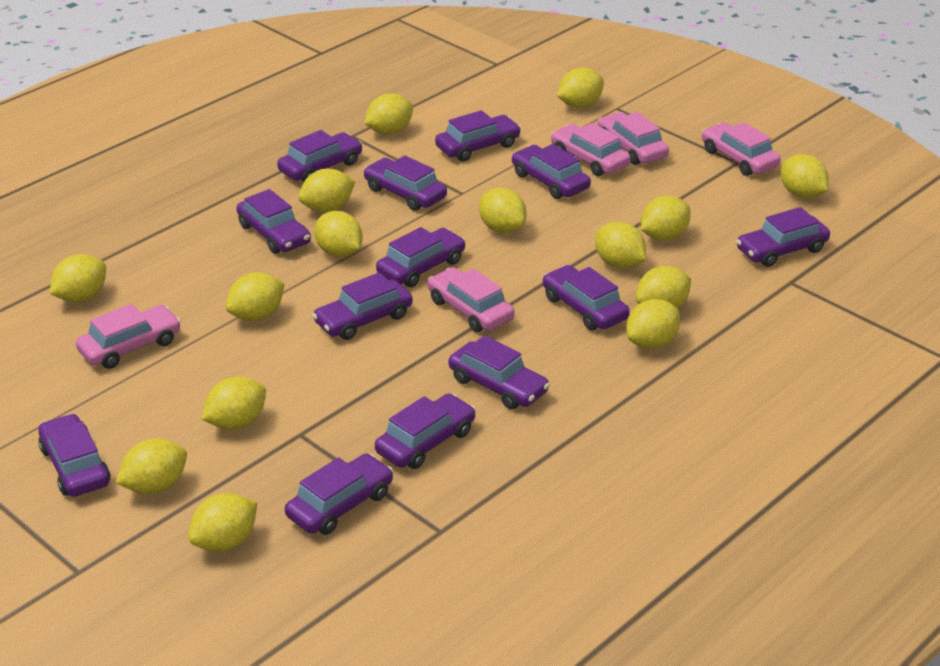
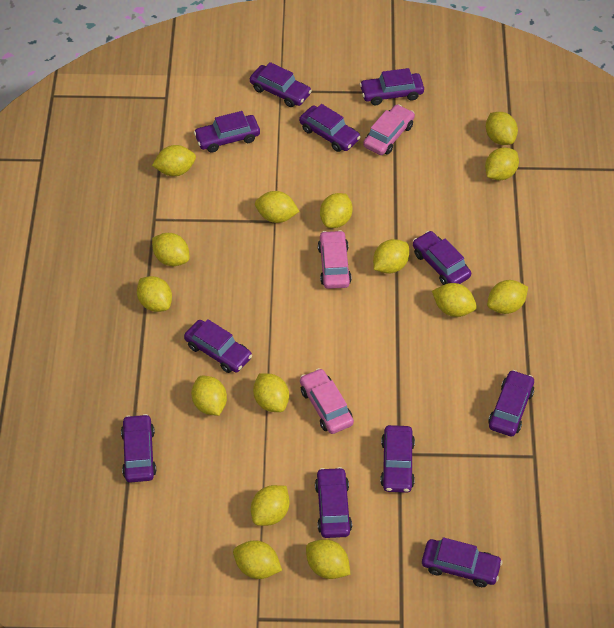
pink car: 5 -> 3
purple car: 13 -> 11

